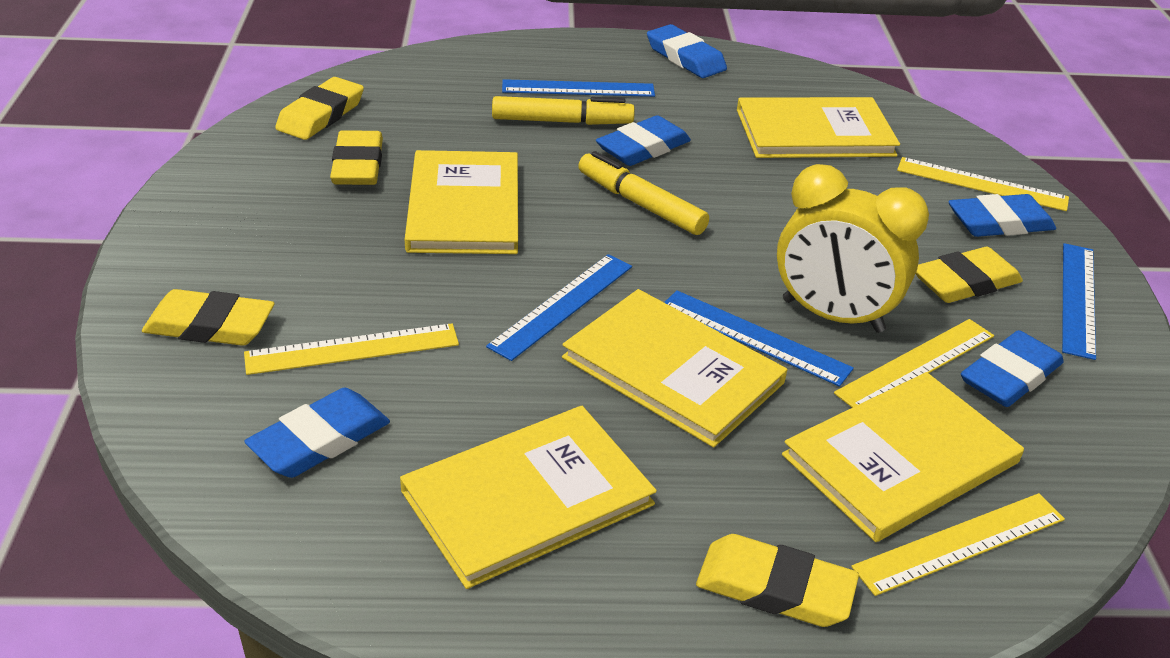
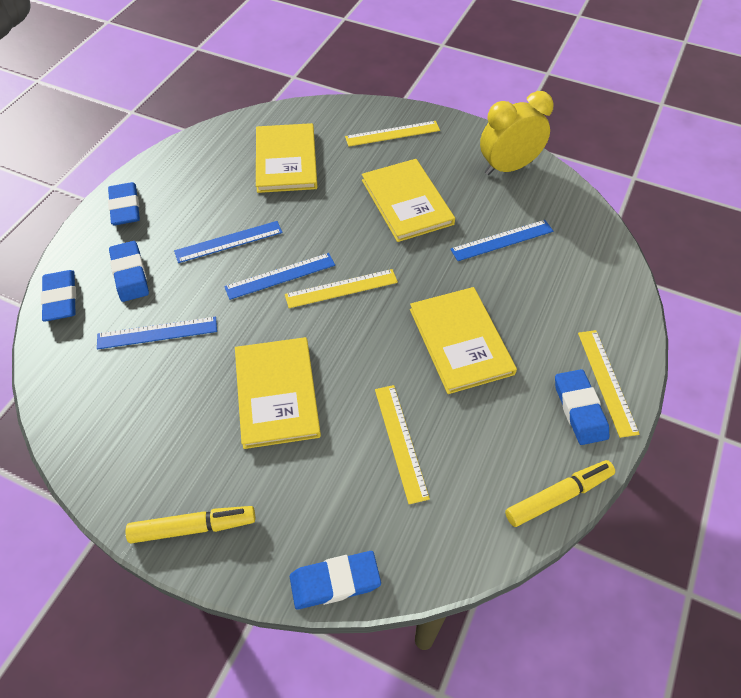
yellow book: 5 -> 4
yellow eraser: 5 -> 0

